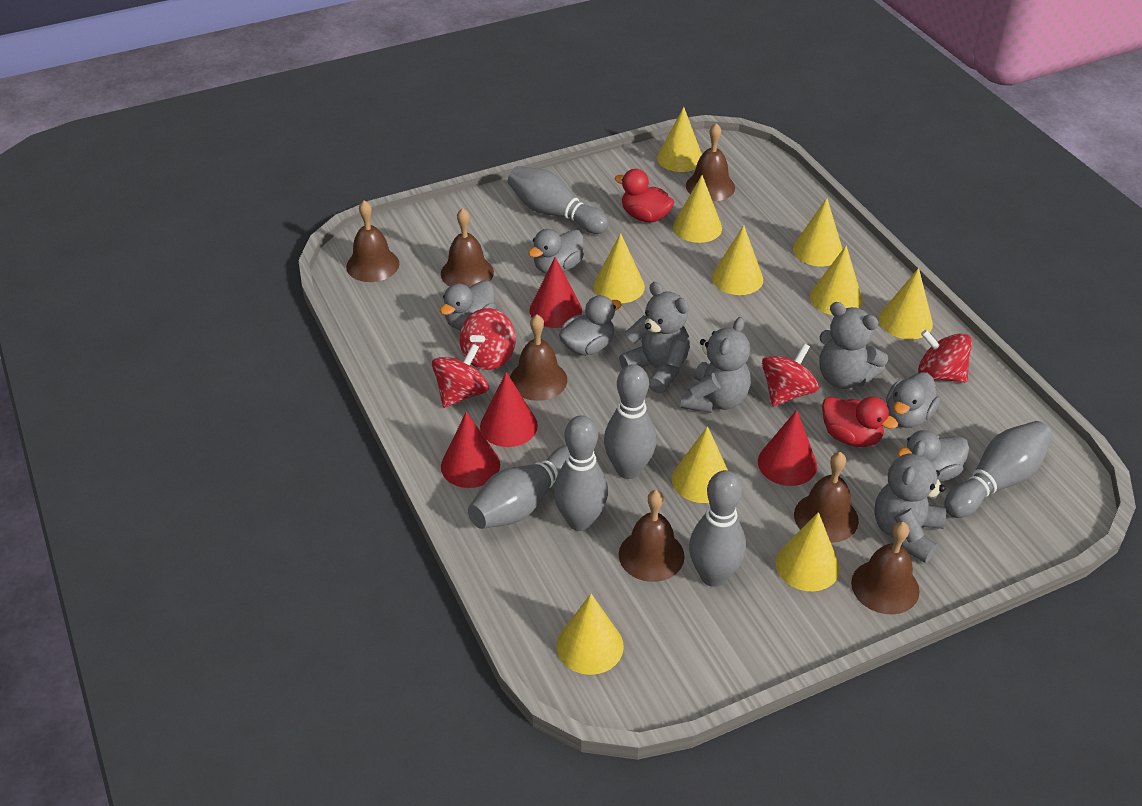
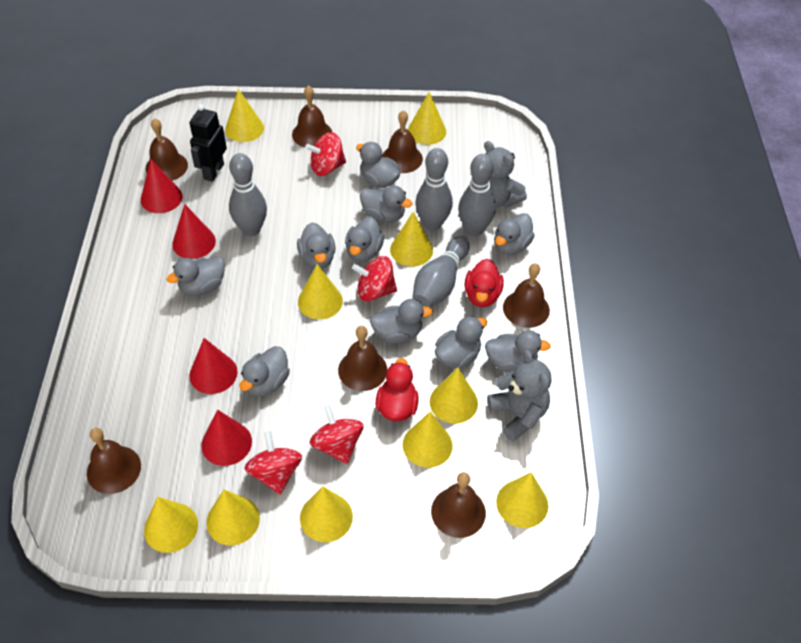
black robot: 0 -> 1
grey bowling pin: 6 -> 4
grey duck: 5 -> 10
grey teddy bear: 4 -> 2

